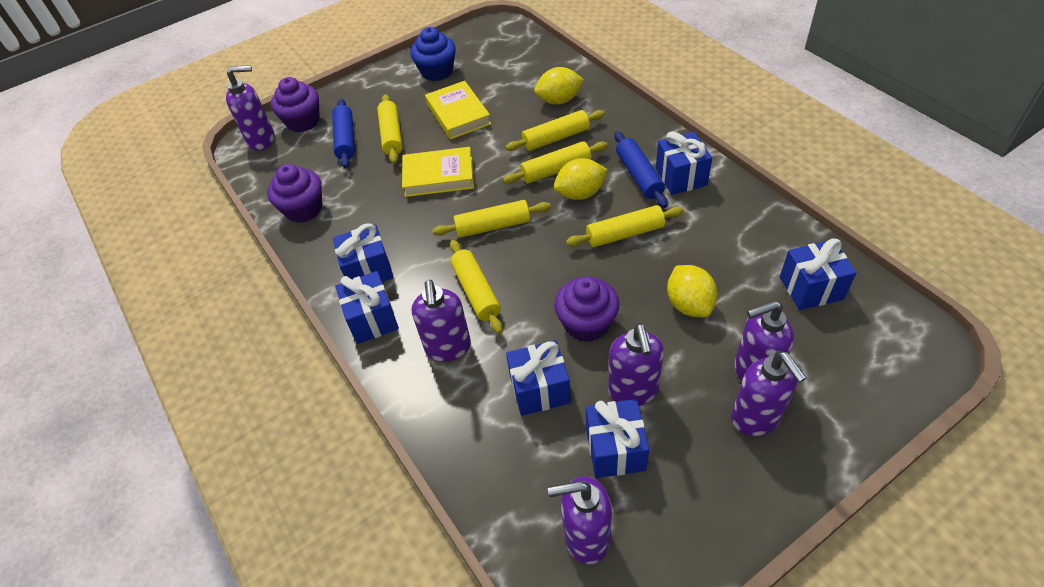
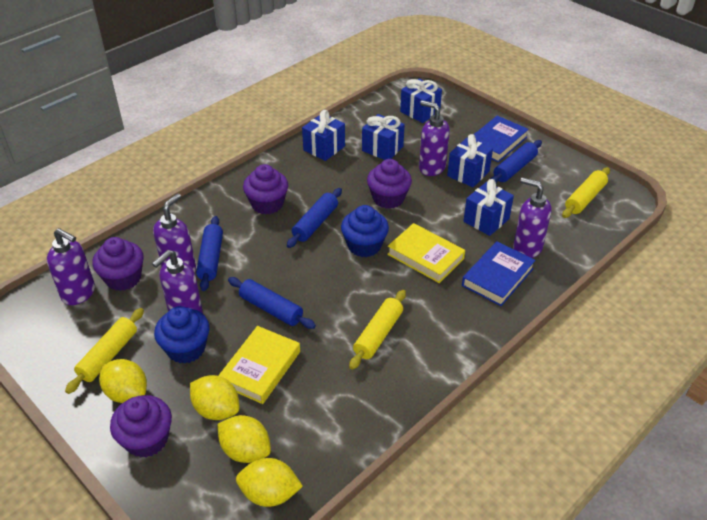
blue book: 0 -> 2
blue cupcake: 1 -> 2
blue gift: 6 -> 5
blue rolling pin: 2 -> 4
purple cupcake: 3 -> 4
purple soap dispenser: 6 -> 5
yellow lemon: 3 -> 4
yellow rolling pin: 6 -> 3

